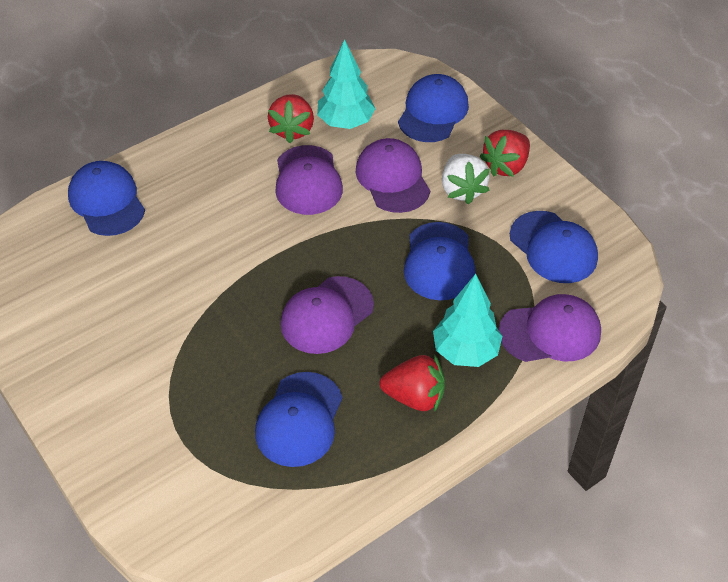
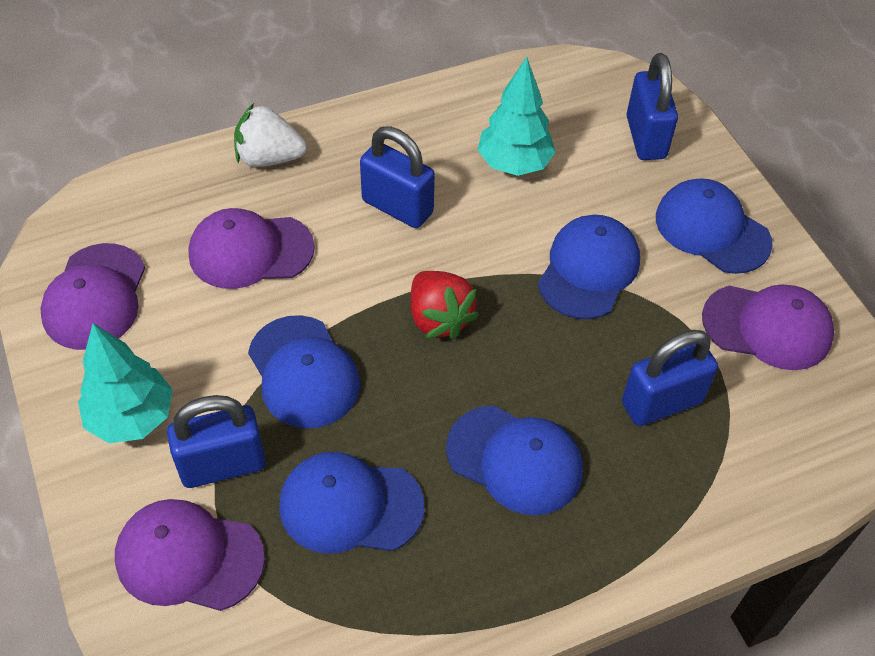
blue padlock: 0 -> 4
red strawberry: 3 -> 1

